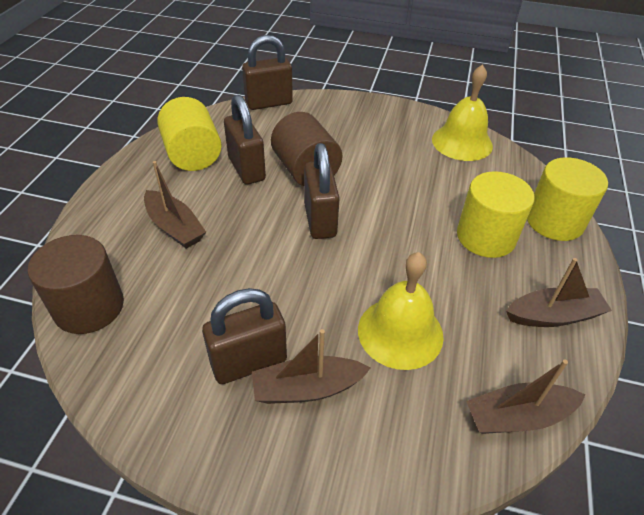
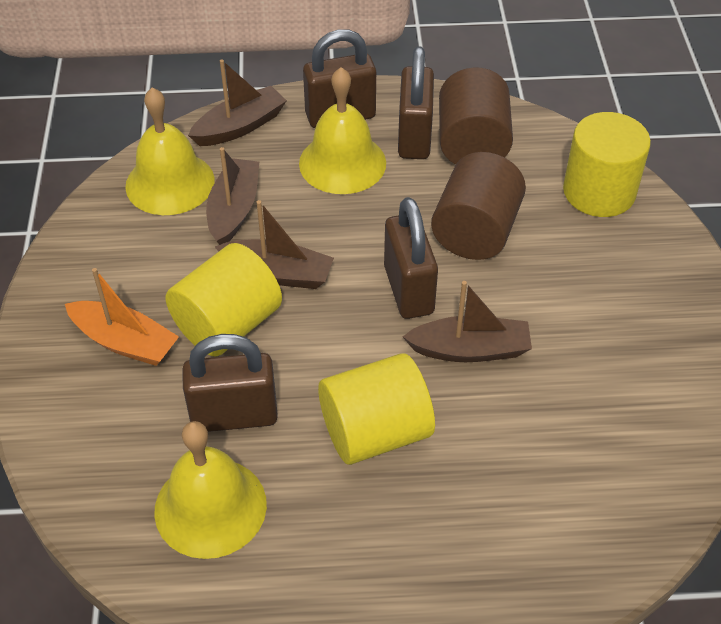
orange boat: 0 -> 1
yellow bell: 2 -> 3

